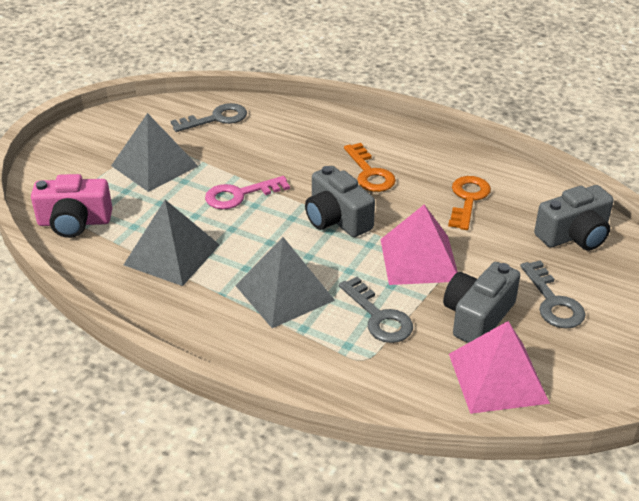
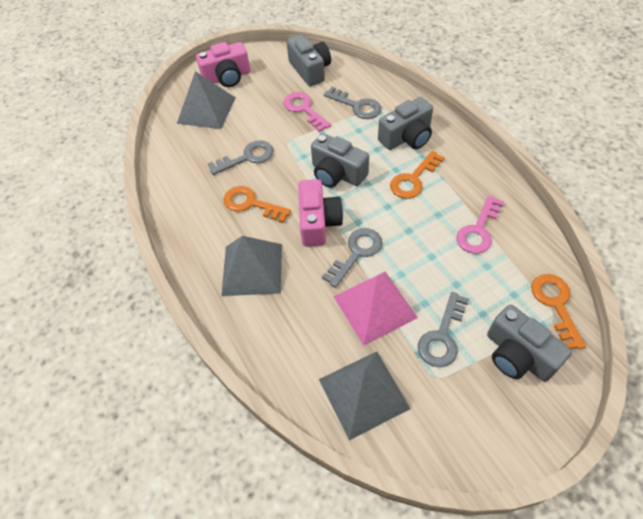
grey camera: 3 -> 4
grey key: 3 -> 4
orange key: 2 -> 3
pink camera: 1 -> 2
pink key: 1 -> 2
pink pyramid: 2 -> 1

